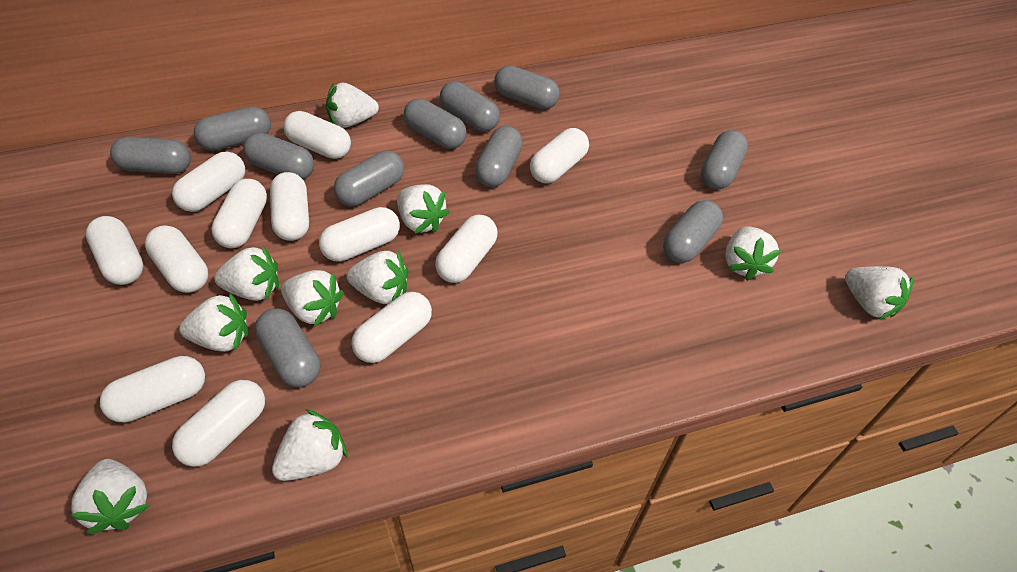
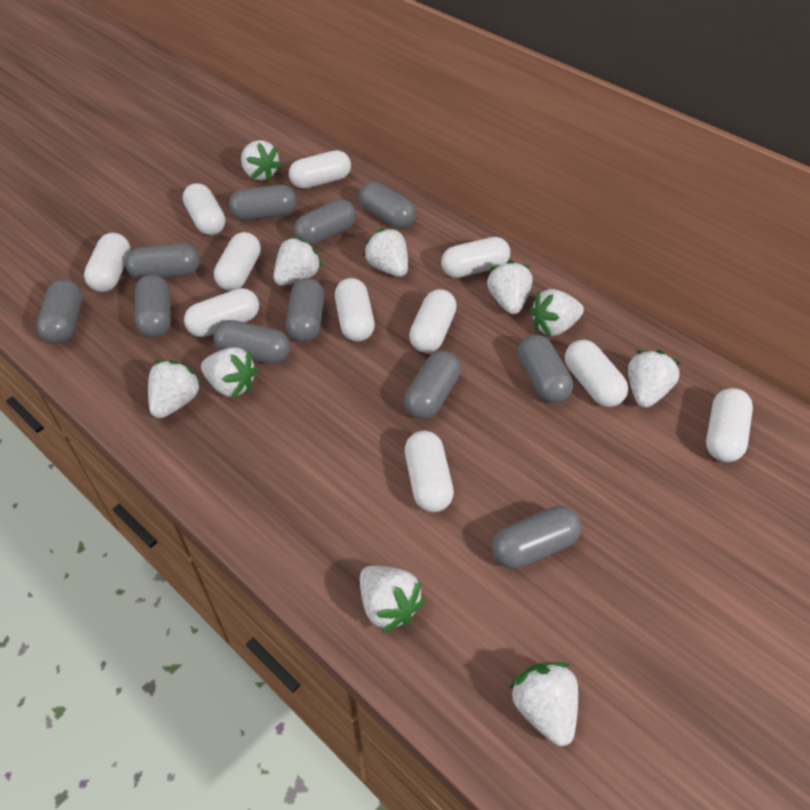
white capsule: 12 -> 11

